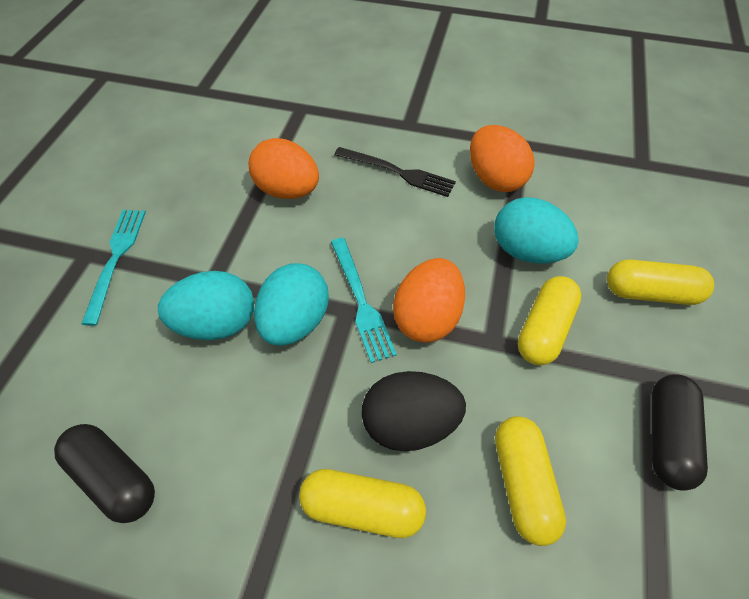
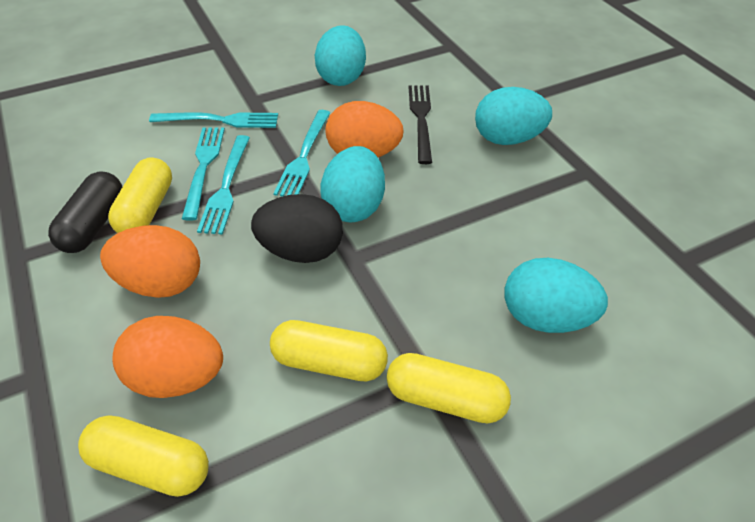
black capsule: 2 -> 1
turquoise egg: 3 -> 4
turquoise fork: 2 -> 4

